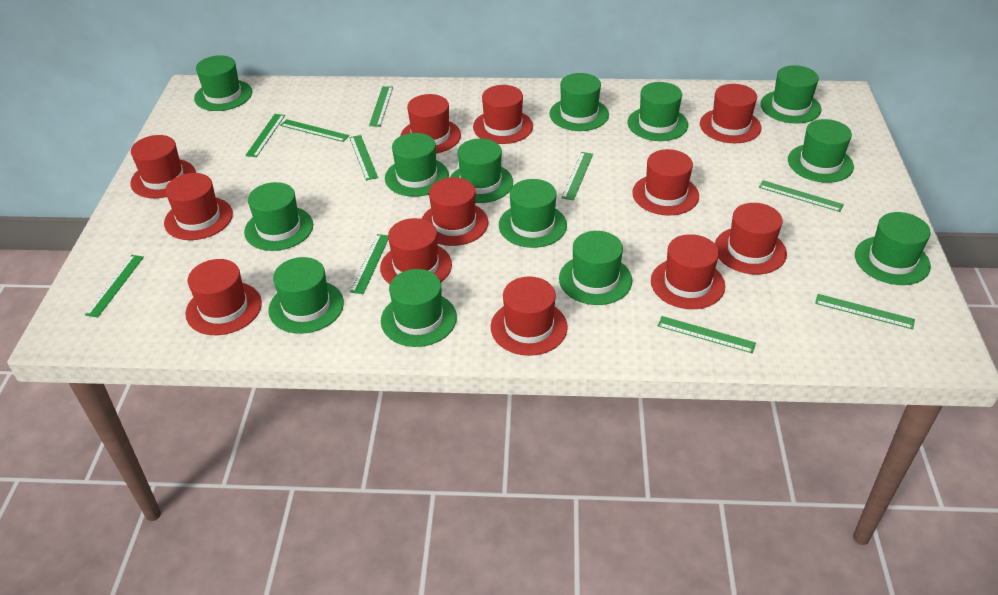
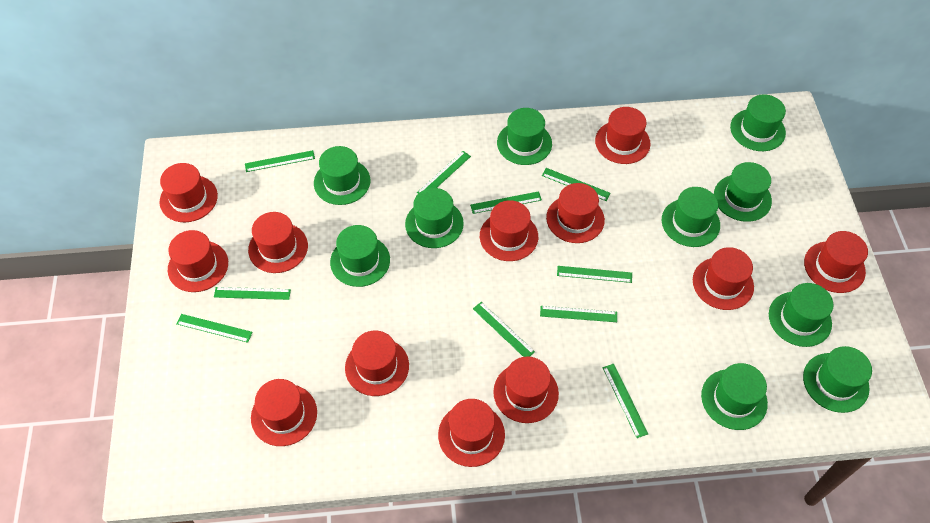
green hat: 13 -> 10

